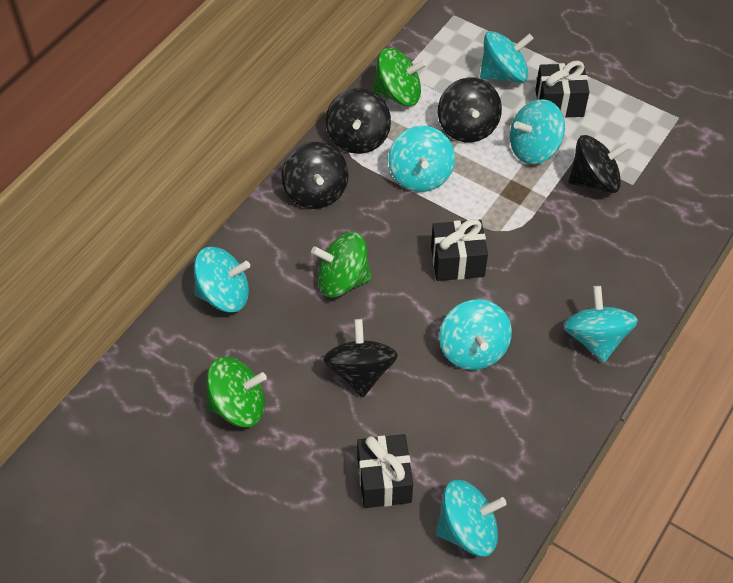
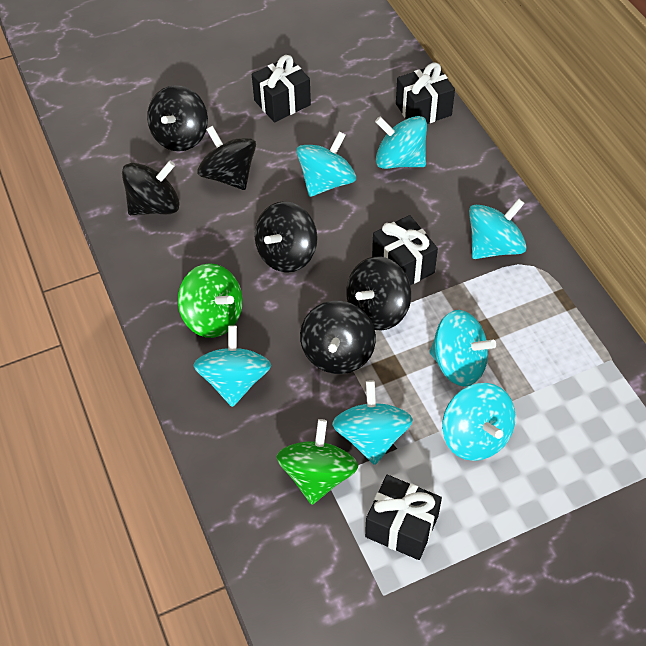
black gift: 3 -> 4
black spinning top: 5 -> 6
green spinning top: 3 -> 2

